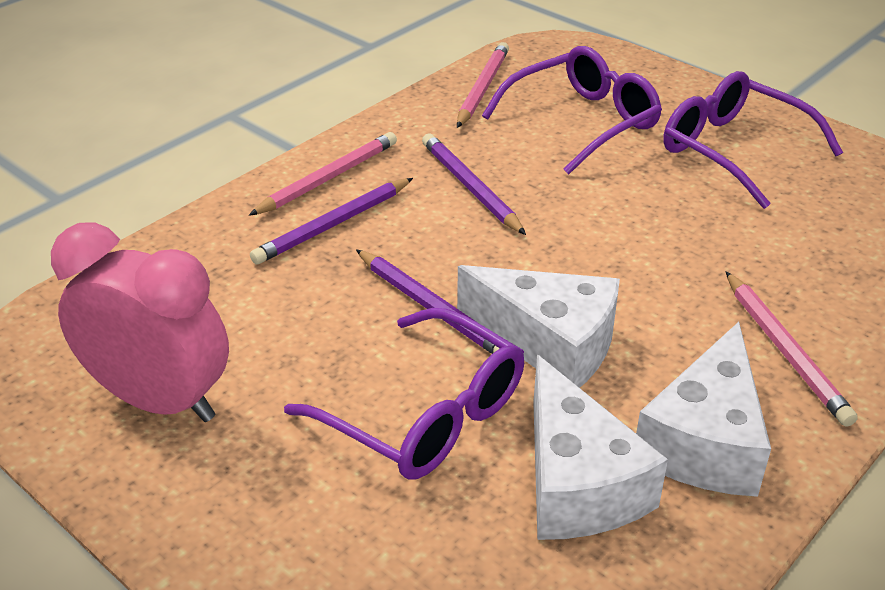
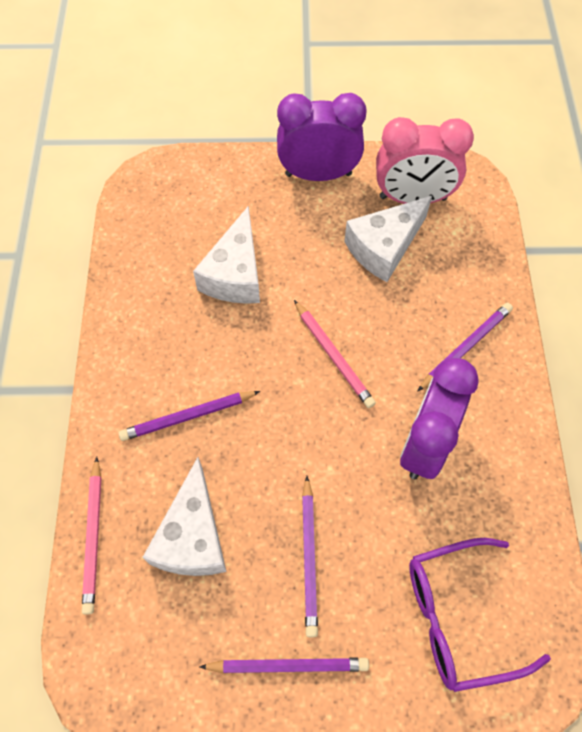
pink pencil: 3 -> 2
purple clock: 0 -> 2
purple glasses: 3 -> 1
purple pencil: 3 -> 4

